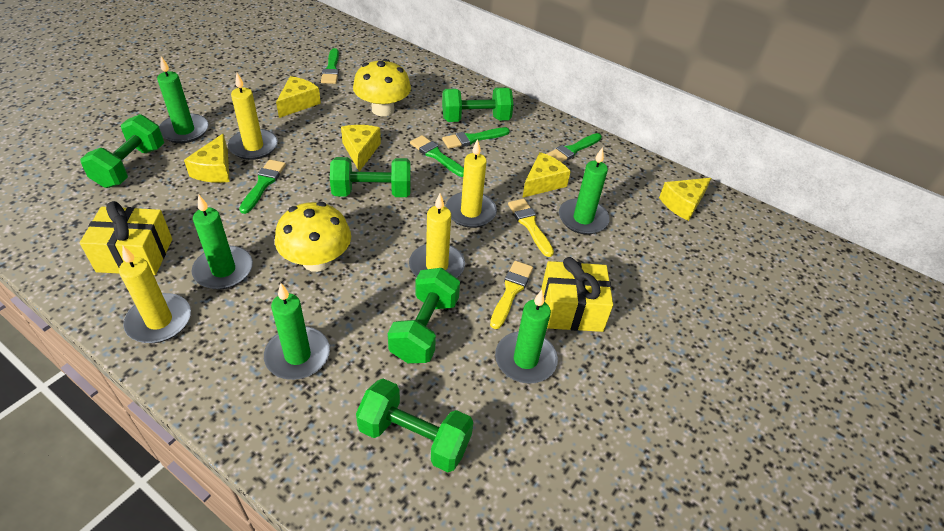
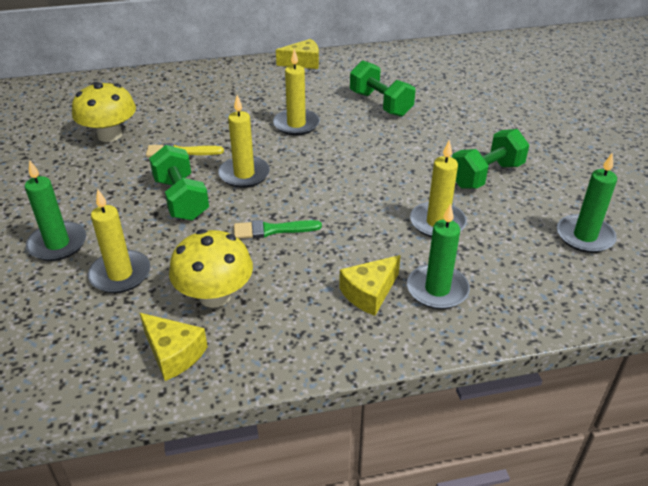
green brush: 5 -> 1
green candle: 5 -> 3
green dumbbell: 5 -> 3
yellow brush: 2 -> 1
yellow cheese: 5 -> 3
yellow gift: 2 -> 0

